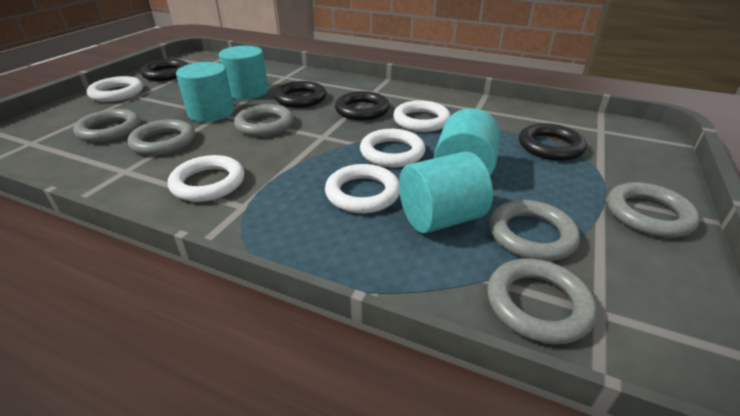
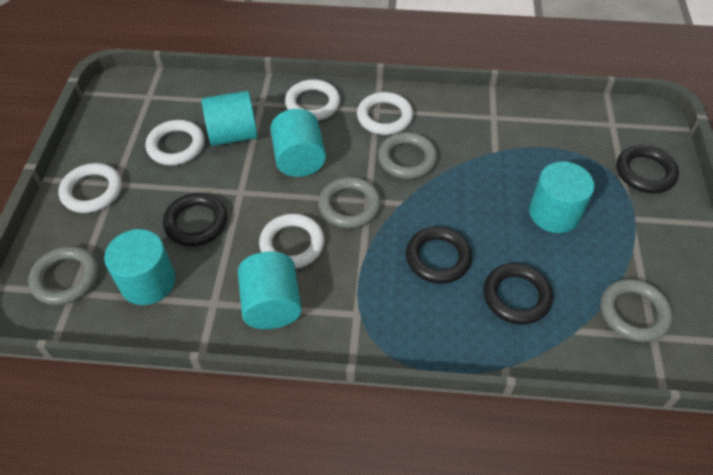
grey ring: 6 -> 4
turquoise cylinder: 4 -> 5

